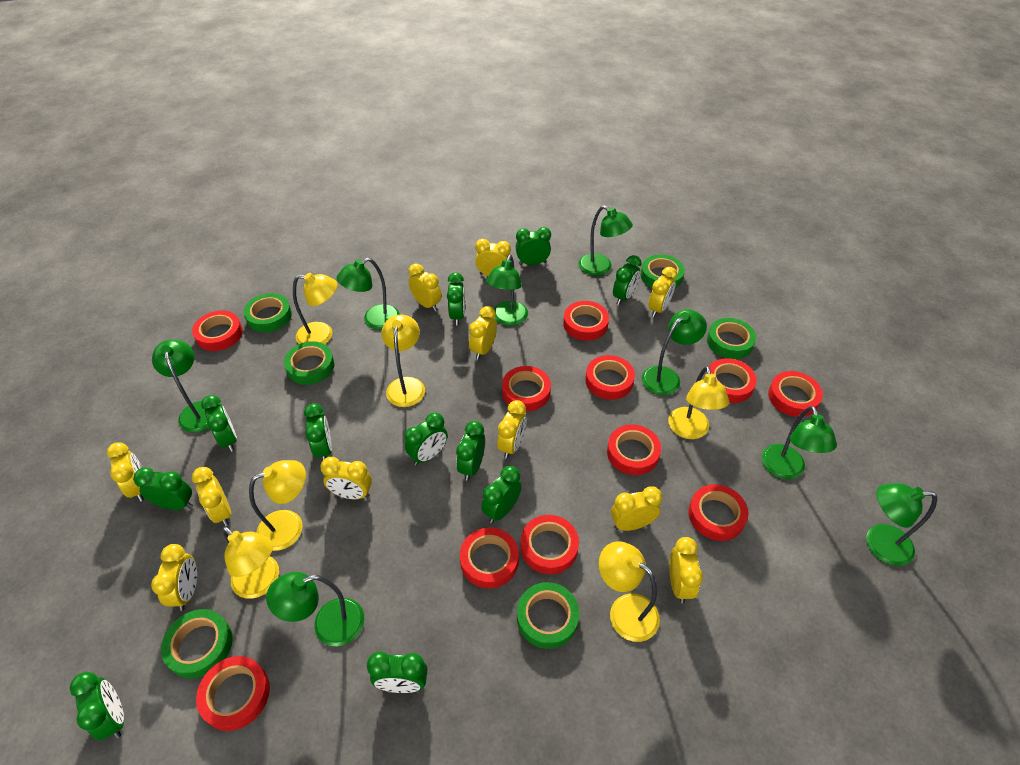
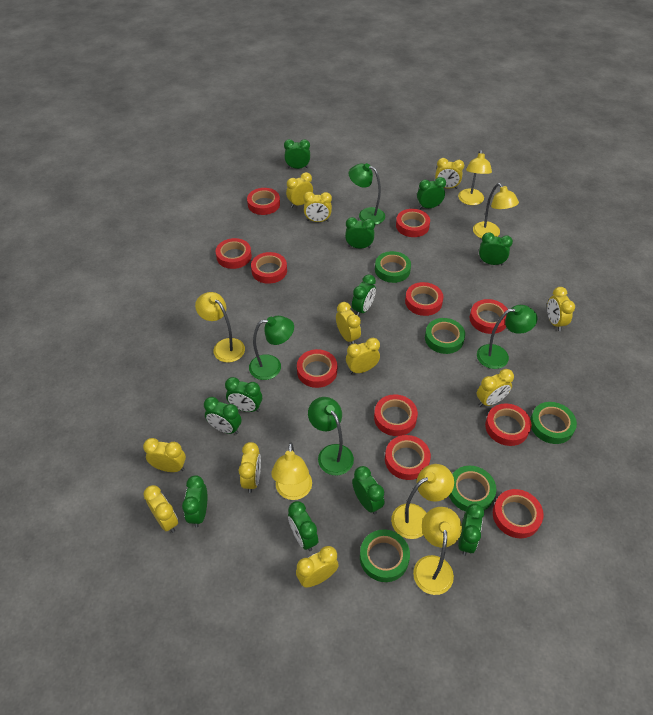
green lamp: 8 -> 4
green tape: 6 -> 5

